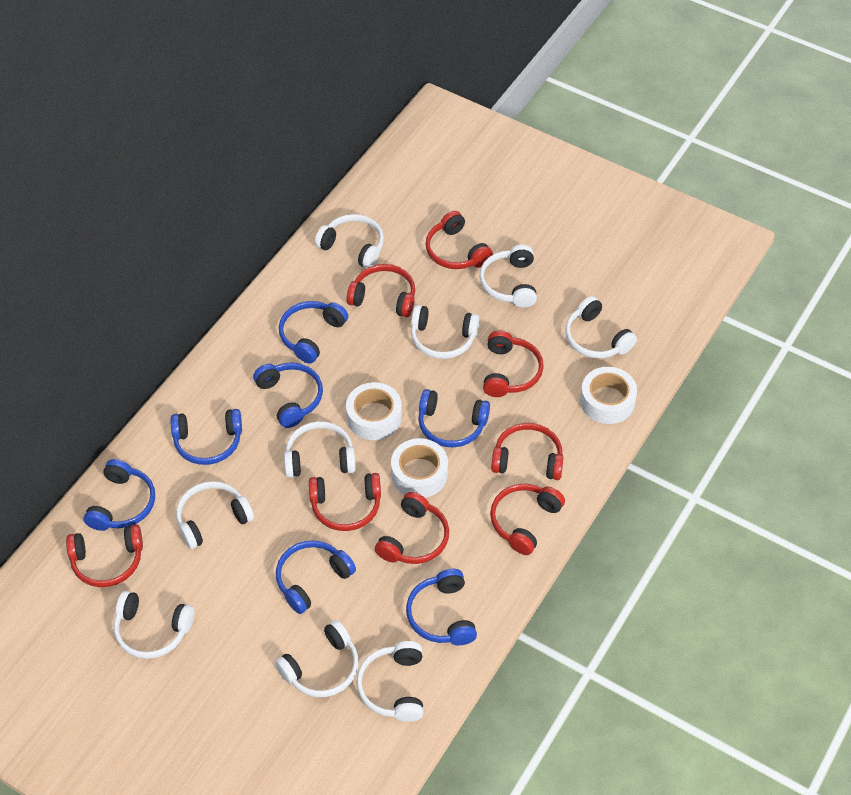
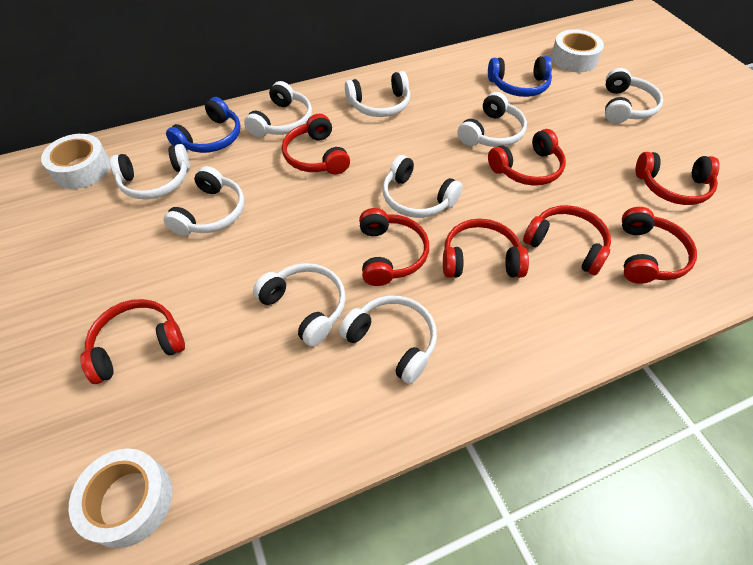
blue headphones: 7 -> 2

